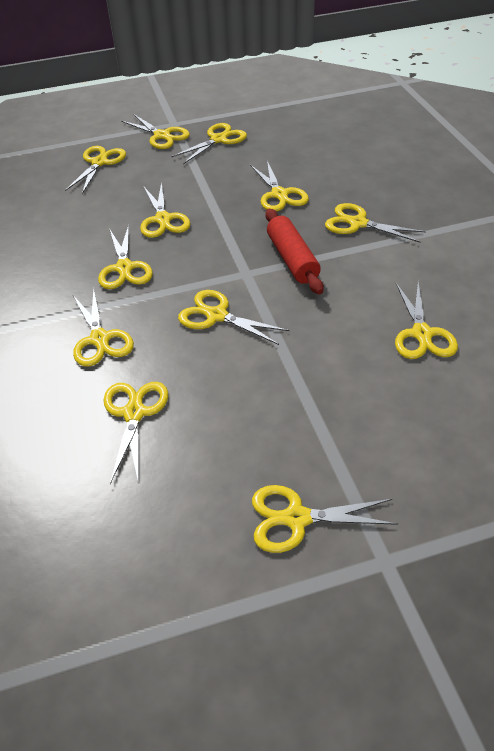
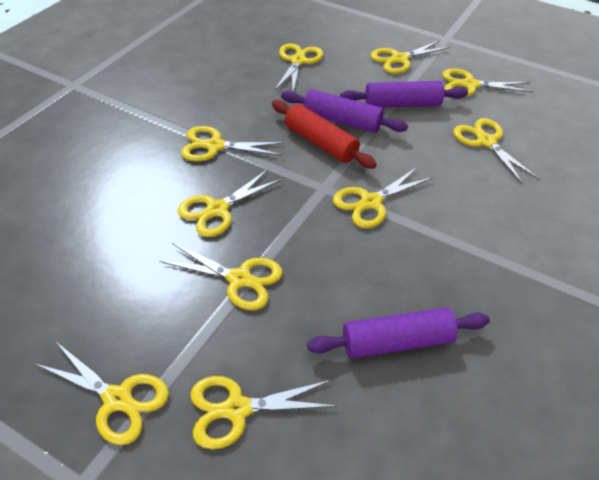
purple rolling pin: 0 -> 3
yellow scissors: 12 -> 10

